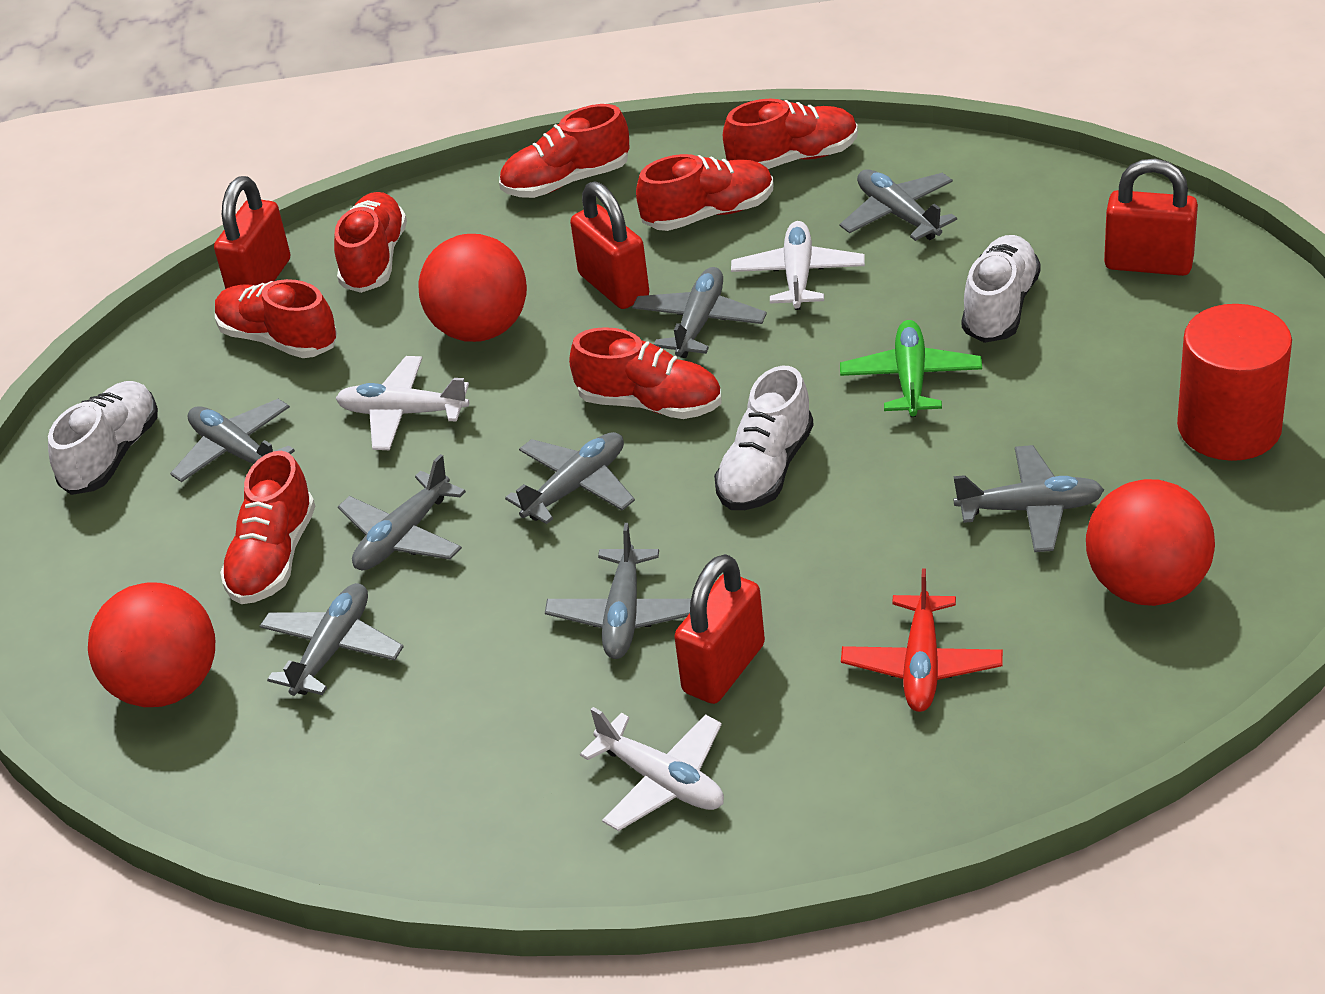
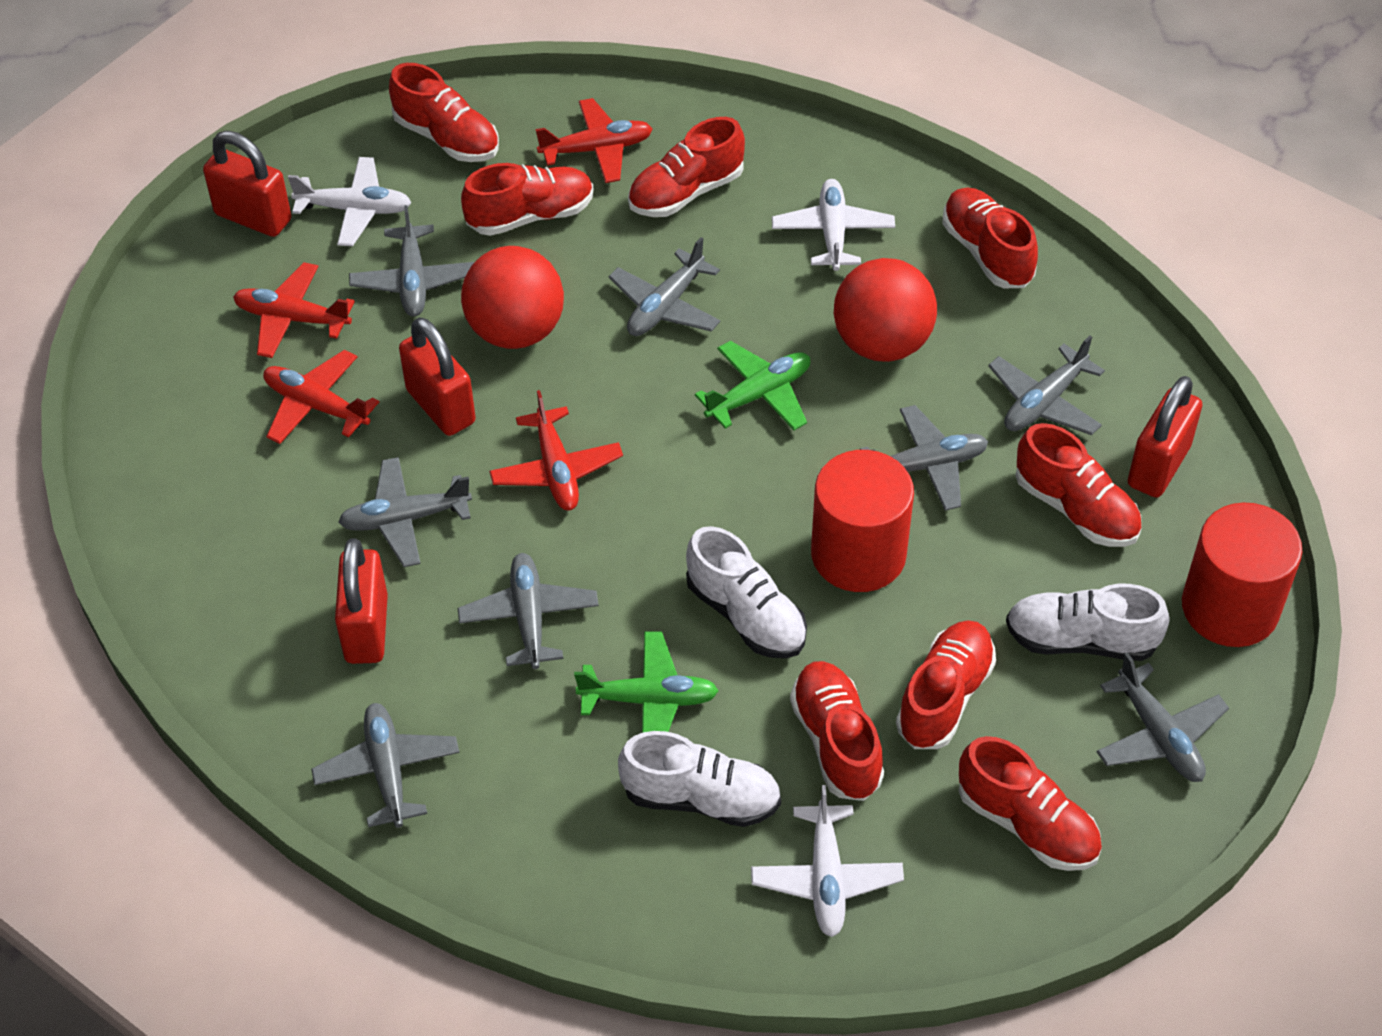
green plane: 1 -> 2
red ball: 3 -> 2
red cylinder: 1 -> 2
red plane: 1 -> 4
red shoe: 7 -> 8

